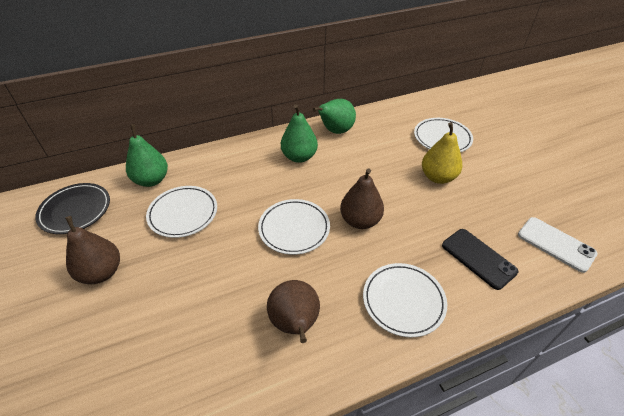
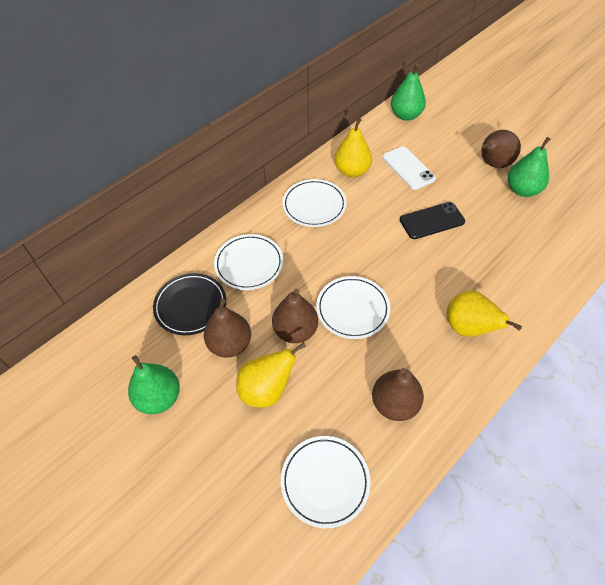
brown pear: 3 -> 4
yellow pear: 1 -> 3

